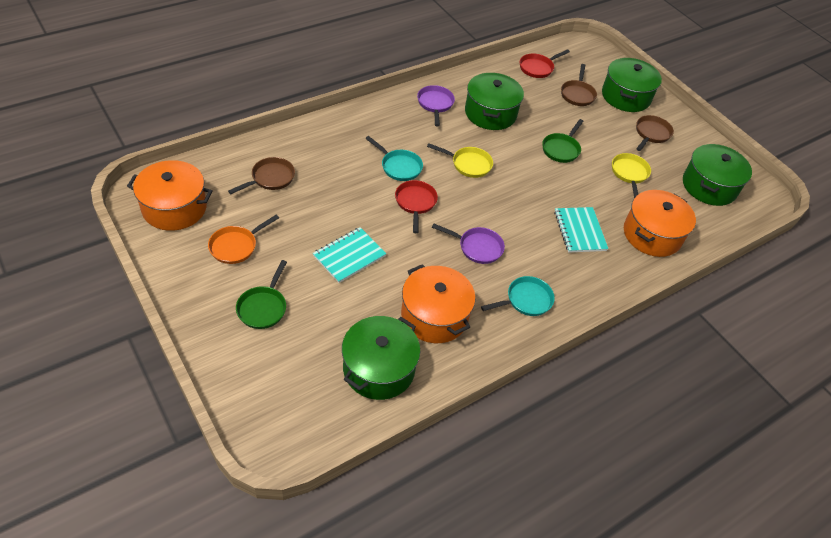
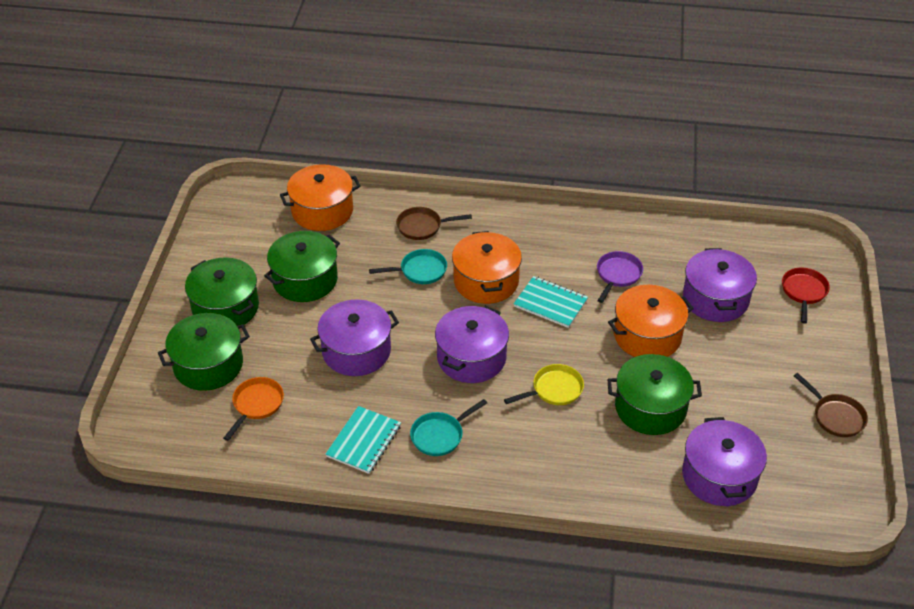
brown pan: 3 -> 2
green pan: 2 -> 0
purple pan: 2 -> 1
purple pot: 0 -> 4
red pan: 2 -> 1
yellow pan: 2 -> 1

